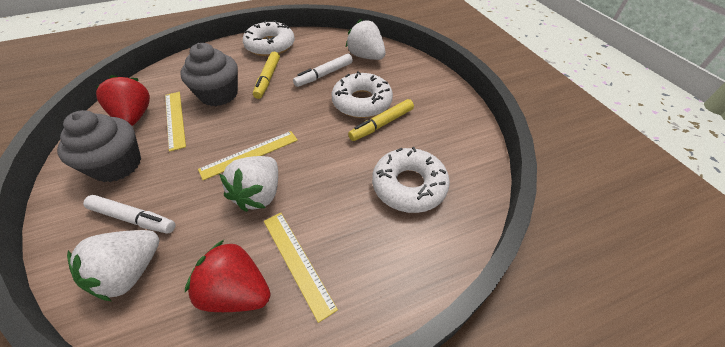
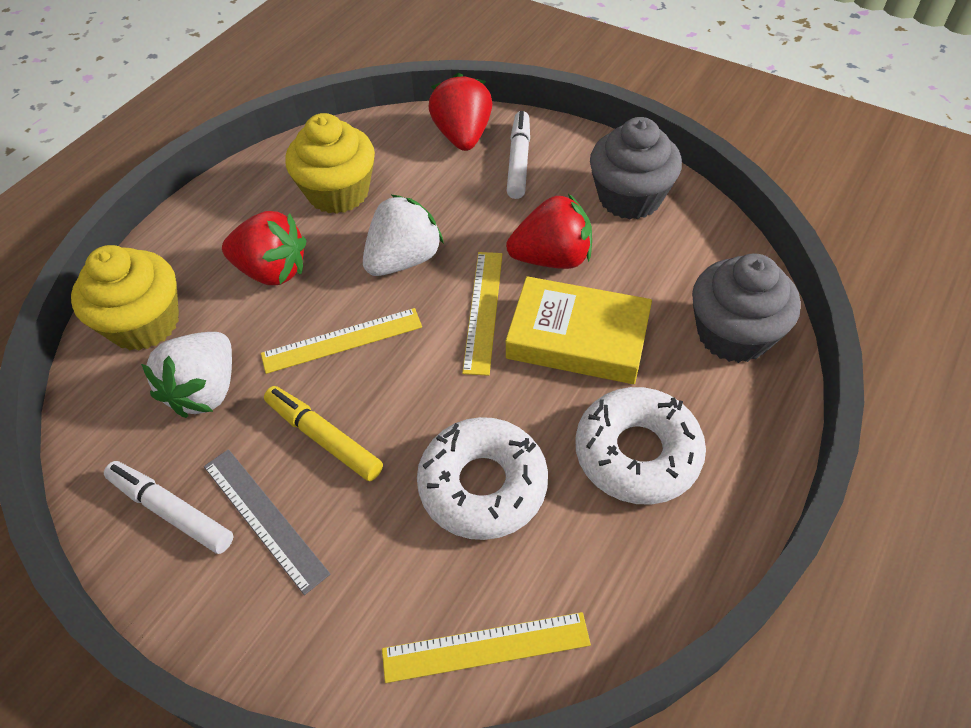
grey ruler: 0 -> 1
red strawberry: 2 -> 3
white donut: 3 -> 2
white strawberry: 3 -> 2
yellow book: 0 -> 1
yellow cupcake: 0 -> 2
yellow marker: 2 -> 1

